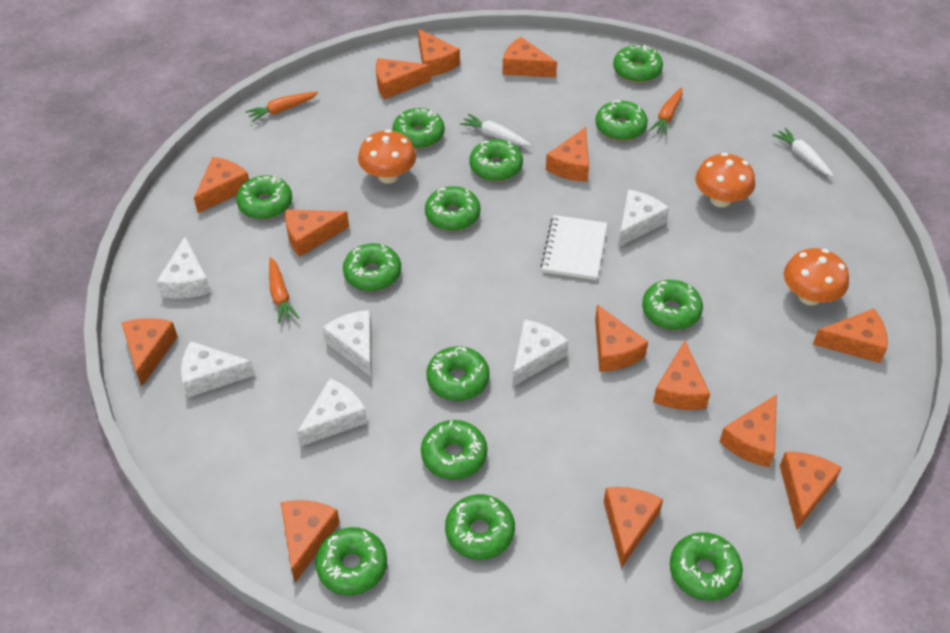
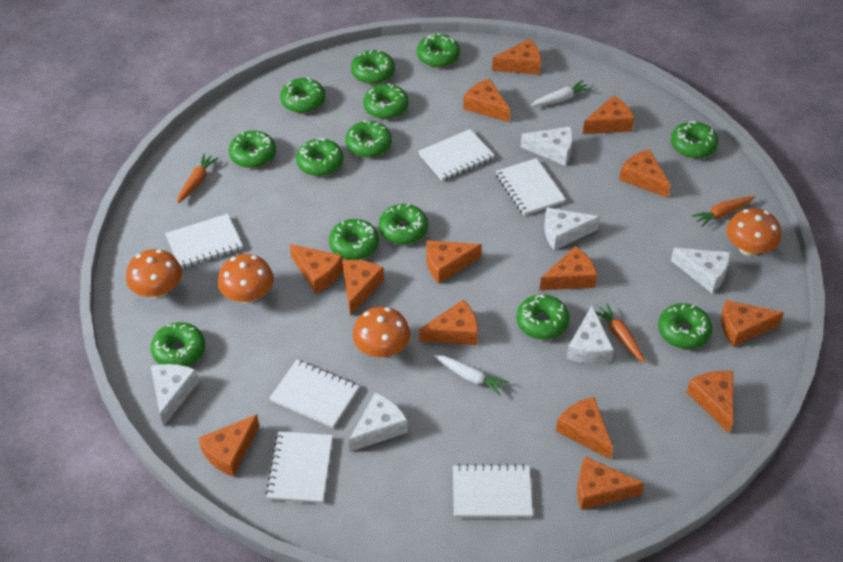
orange mushroom: 3 -> 4
white notebook: 1 -> 6

